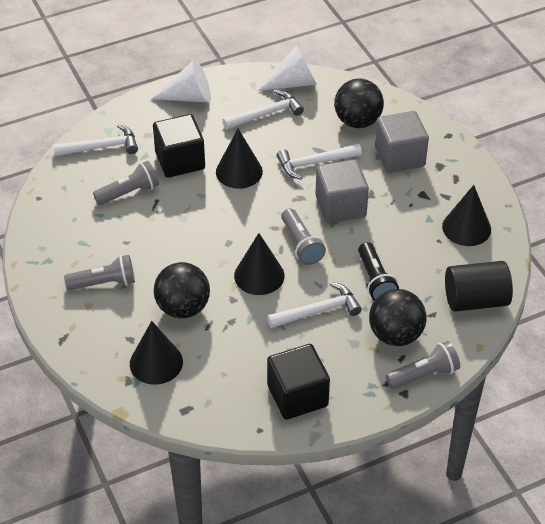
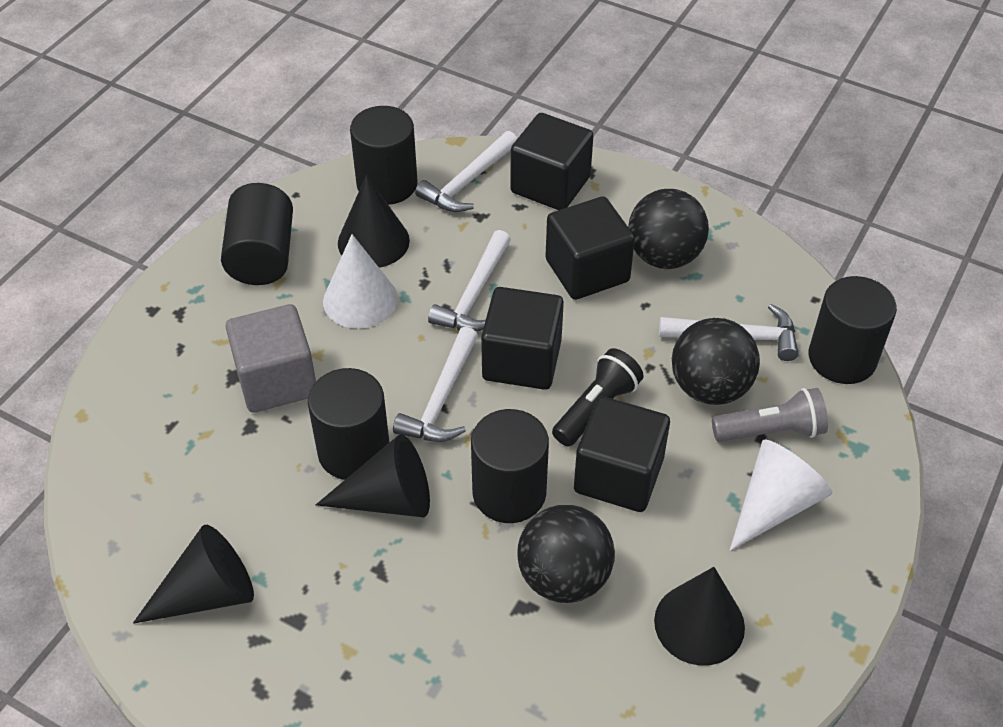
black cube: 2 -> 4
black cylinder: 1 -> 5
grey cube: 2 -> 1
grey flashlight: 4 -> 1

